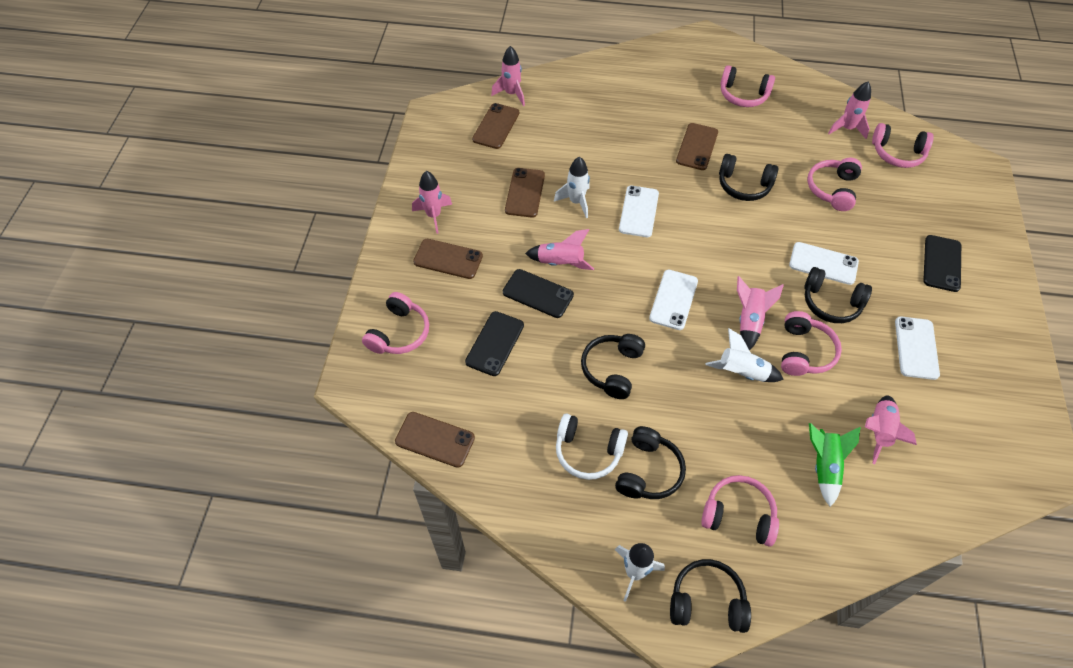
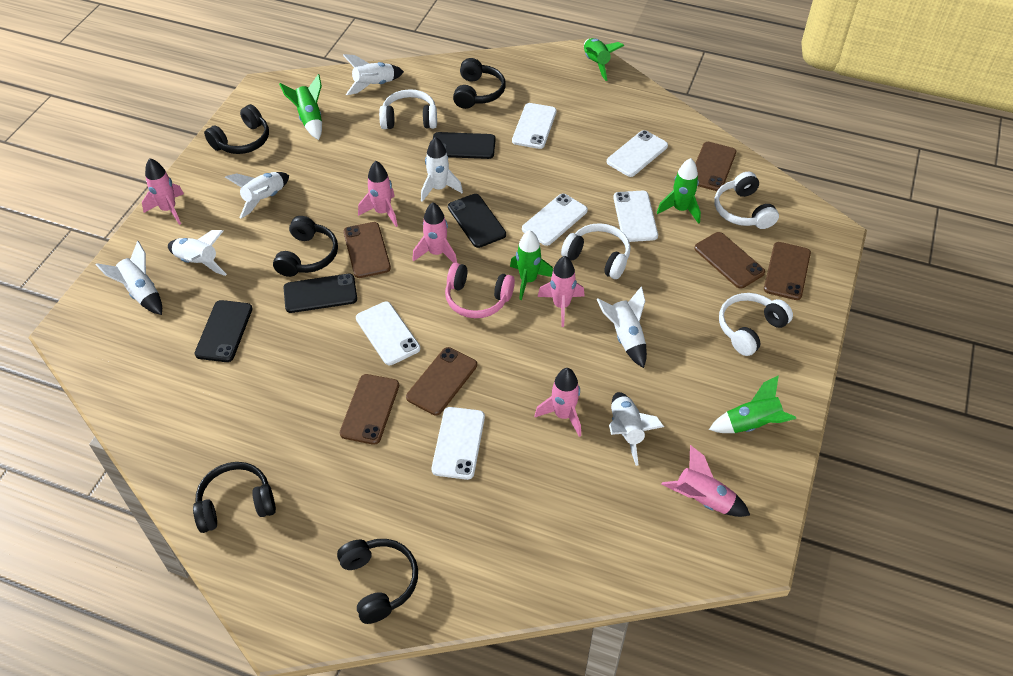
black phone: 3 -> 4
brown phone: 5 -> 6
green rocket: 1 -> 5
pink headphones: 6 -> 1
white headphones: 1 -> 4
white phone: 4 -> 6
white rocket: 3 -> 7

